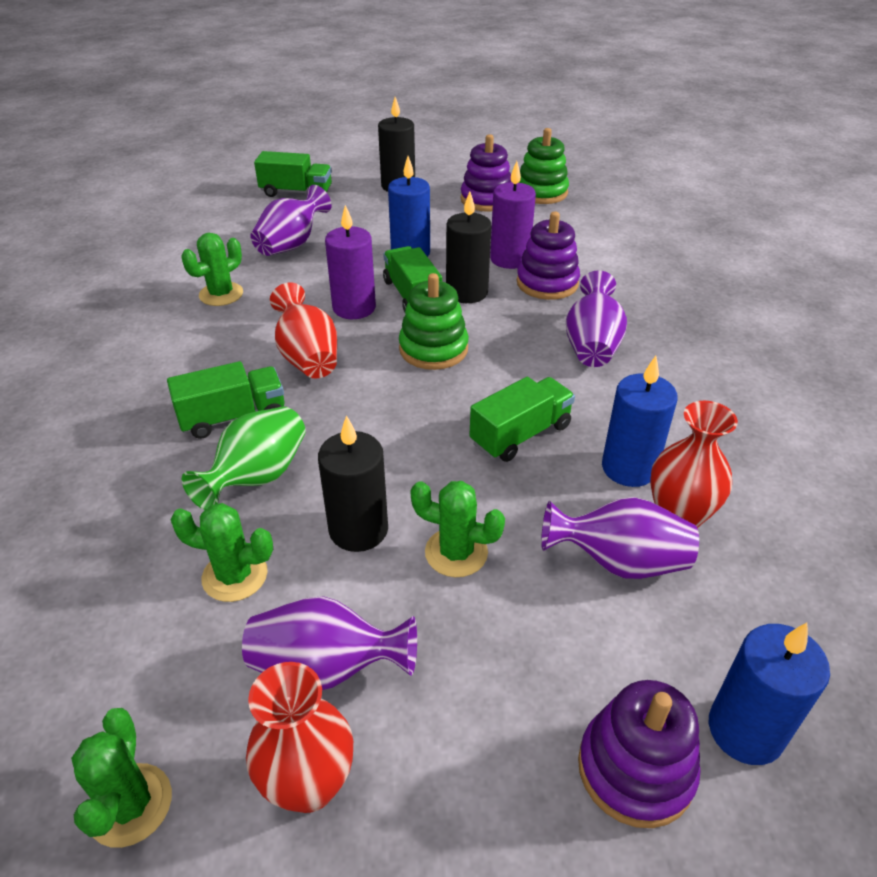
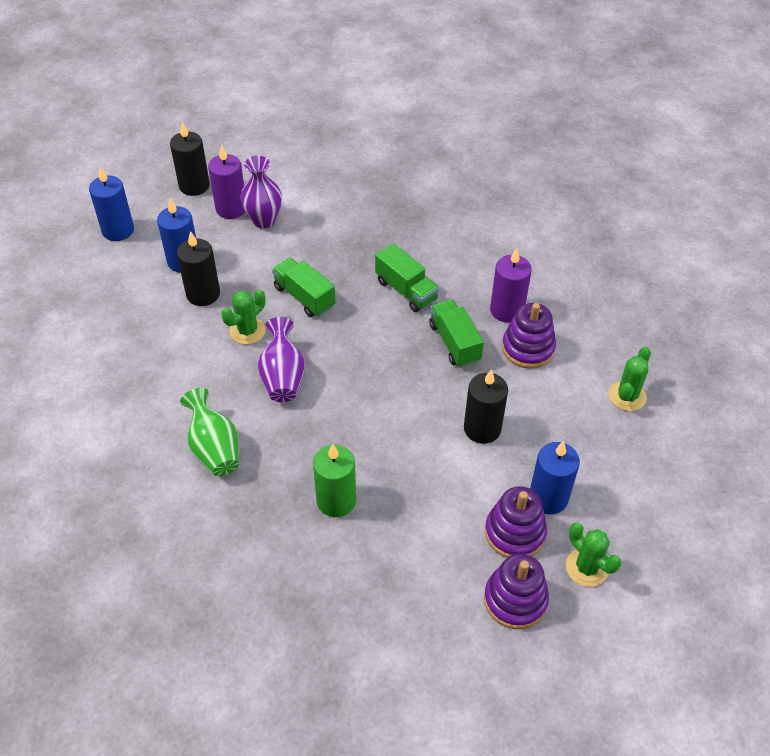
green cactus: 4 -> 3
green candle: 0 -> 1
green stacking toy: 2 -> 0
green truck: 4 -> 3
purple vase: 4 -> 2
red vase: 3 -> 0

